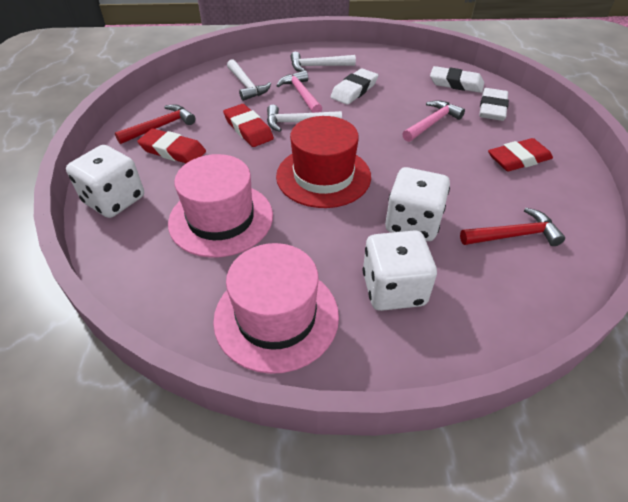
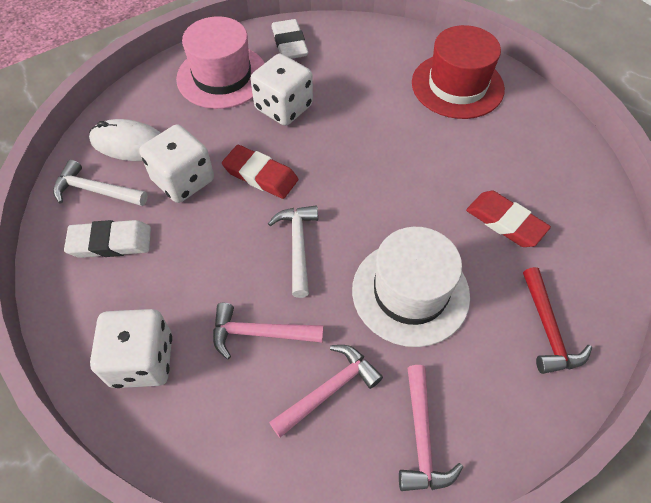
pink hammer: 2 -> 3
pink hat: 2 -> 1
red eraser: 3 -> 2
red hammer: 2 -> 1
white eraser: 3 -> 2
white hammer: 3 -> 2
white hat: 0 -> 1
white mouse: 0 -> 1

